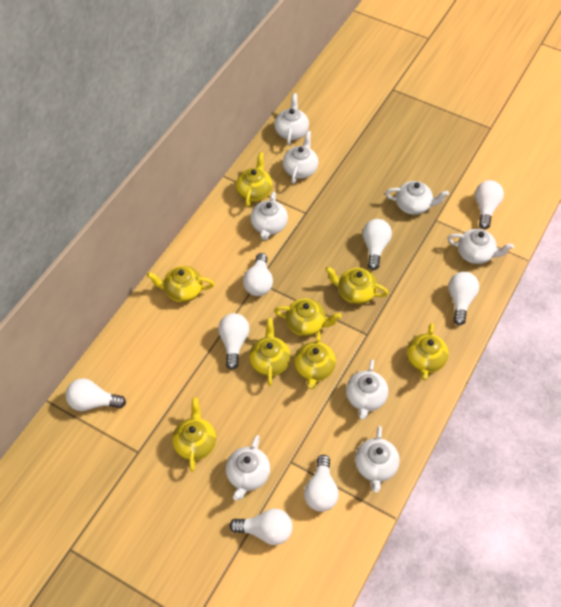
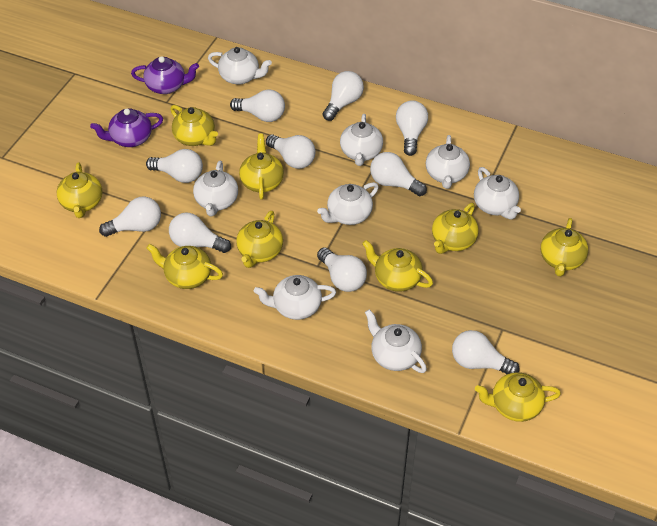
purple teapot: 0 -> 2
white light bulb: 8 -> 10
yellow teapot: 8 -> 9

